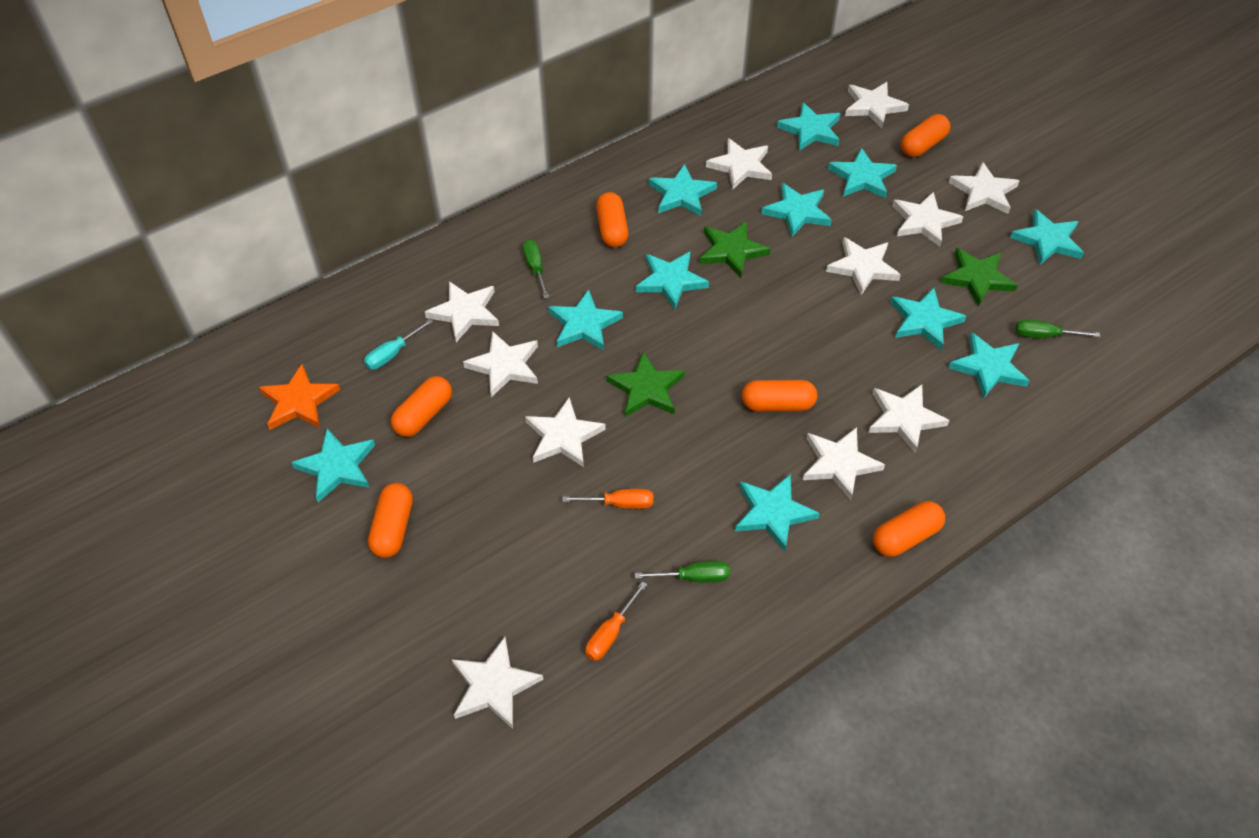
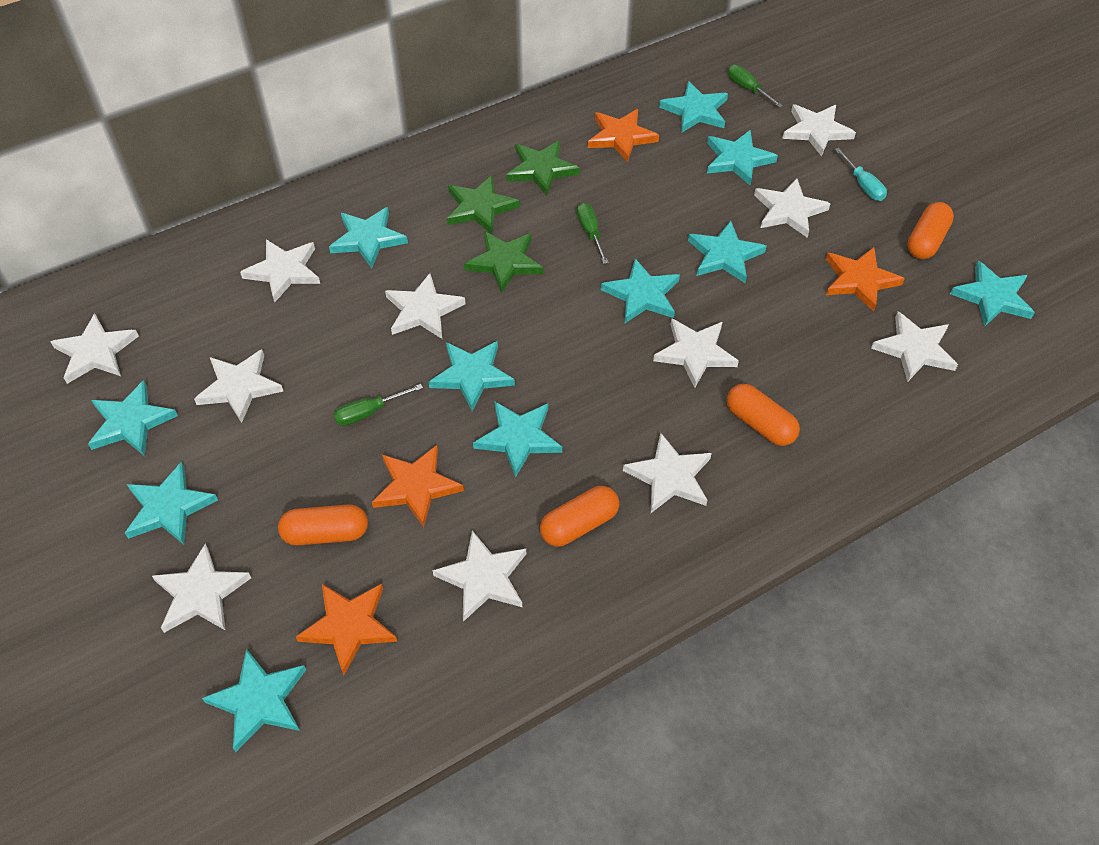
orange capsule: 6 -> 4
orange screwdriver: 2 -> 0
orange star: 1 -> 4

